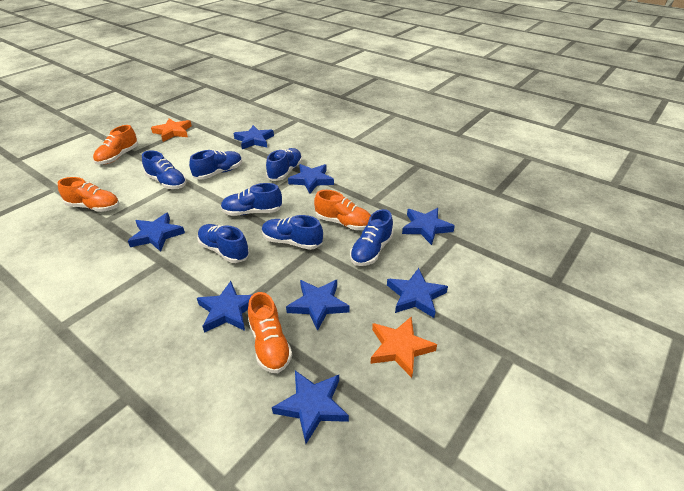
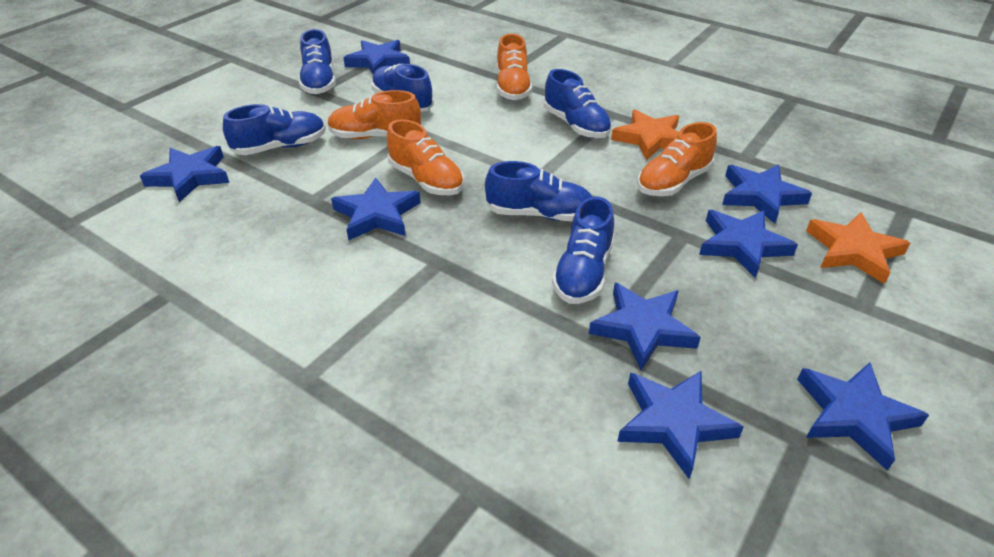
blue shoe: 7 -> 6

